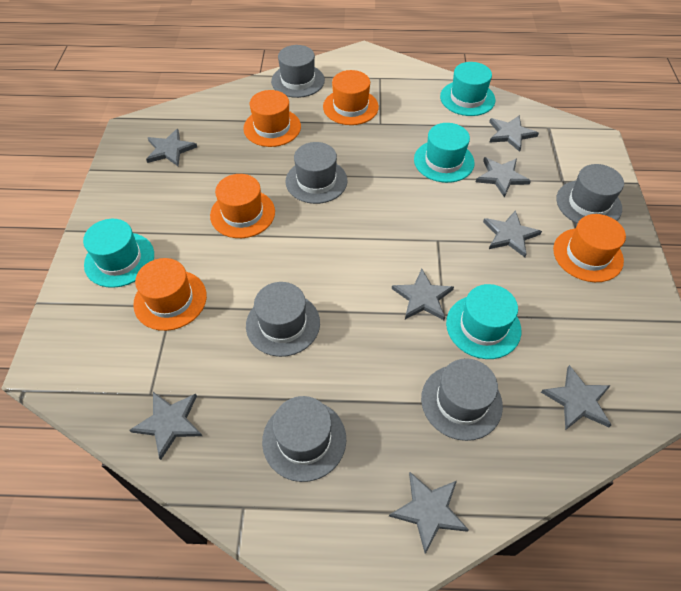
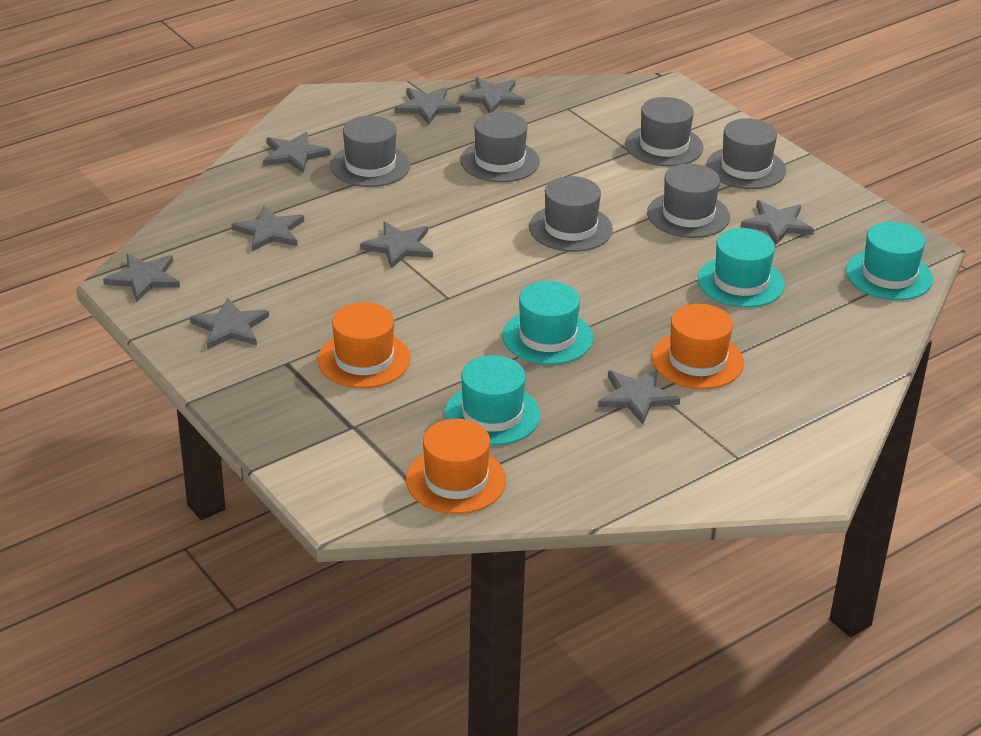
grey star: 8 -> 9
orange hat: 5 -> 3

